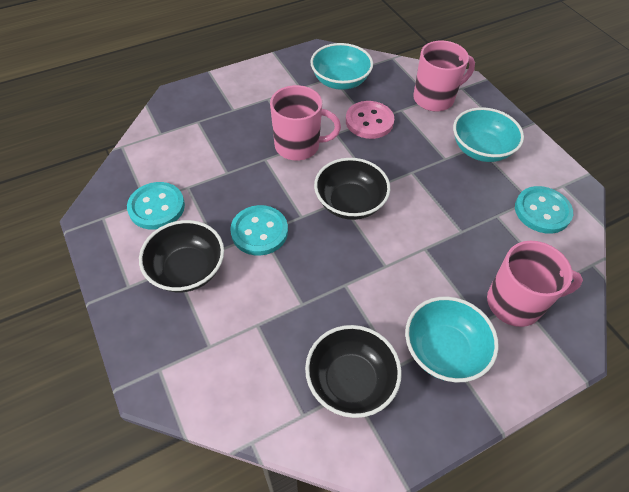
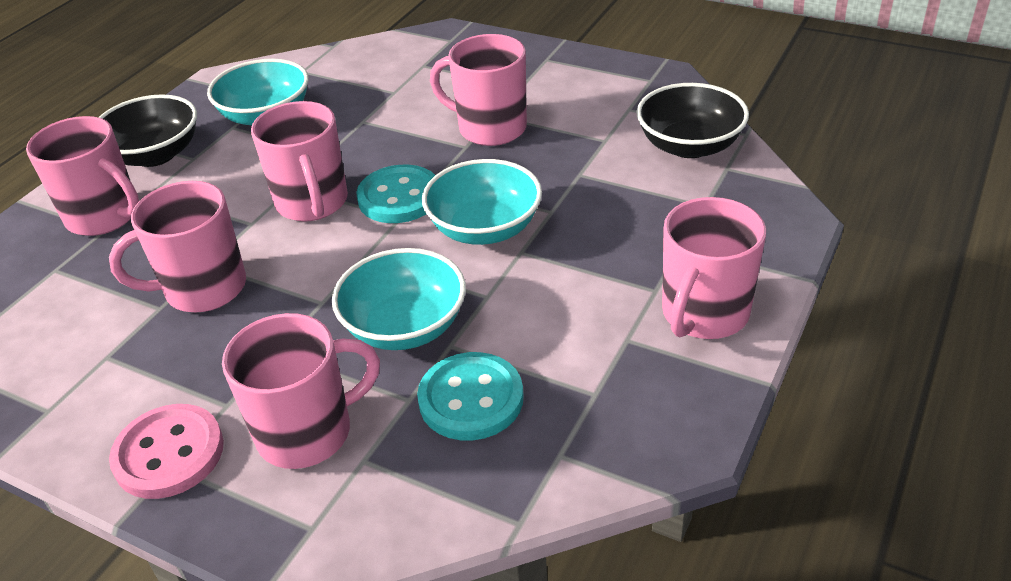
black bowl: 3 -> 2
pink mug: 3 -> 6
turquoise button: 3 -> 2

